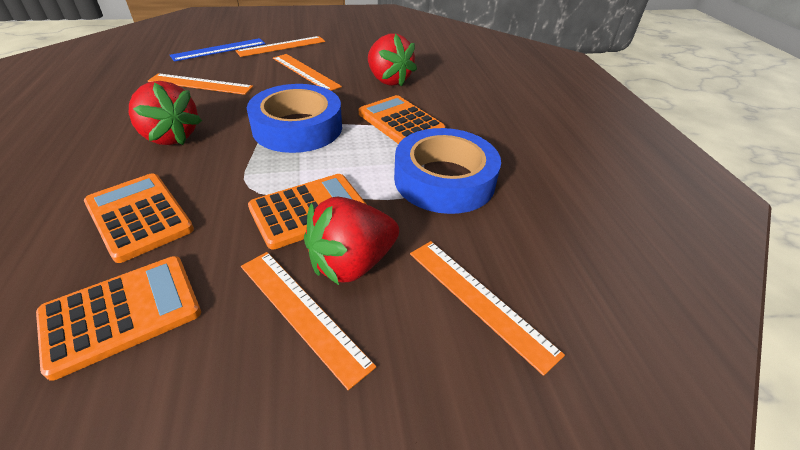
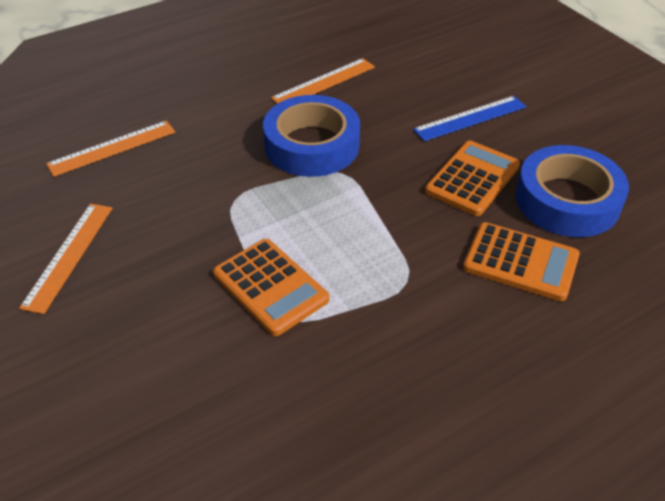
orange calculator: 4 -> 3
orange ruler: 5 -> 3
red strawberry: 3 -> 0

